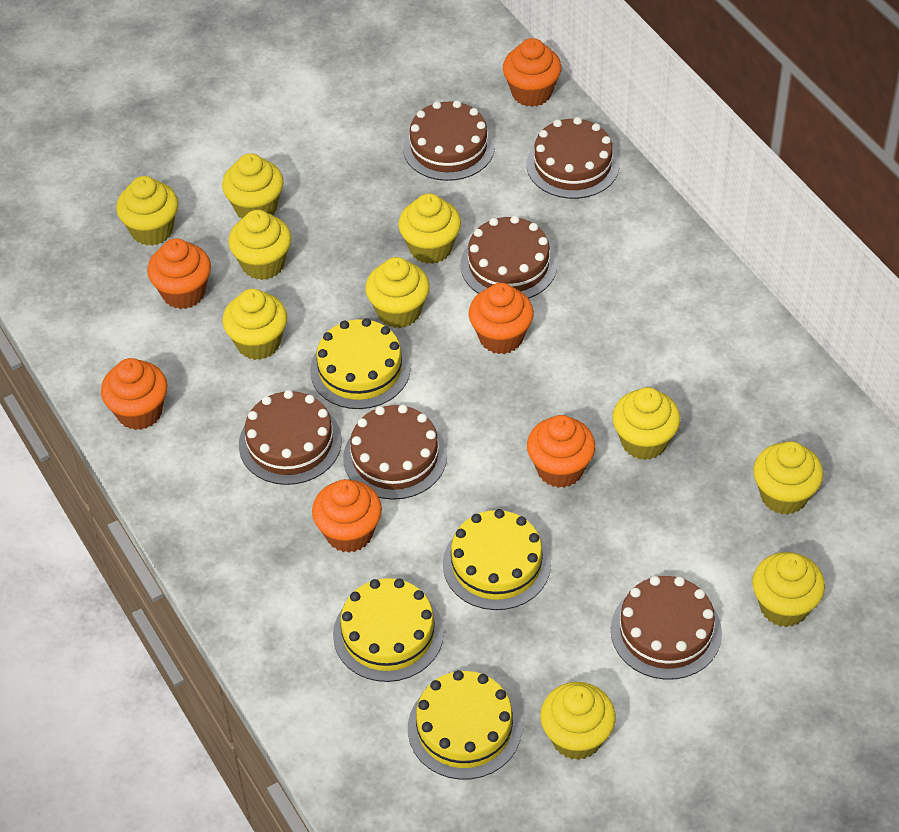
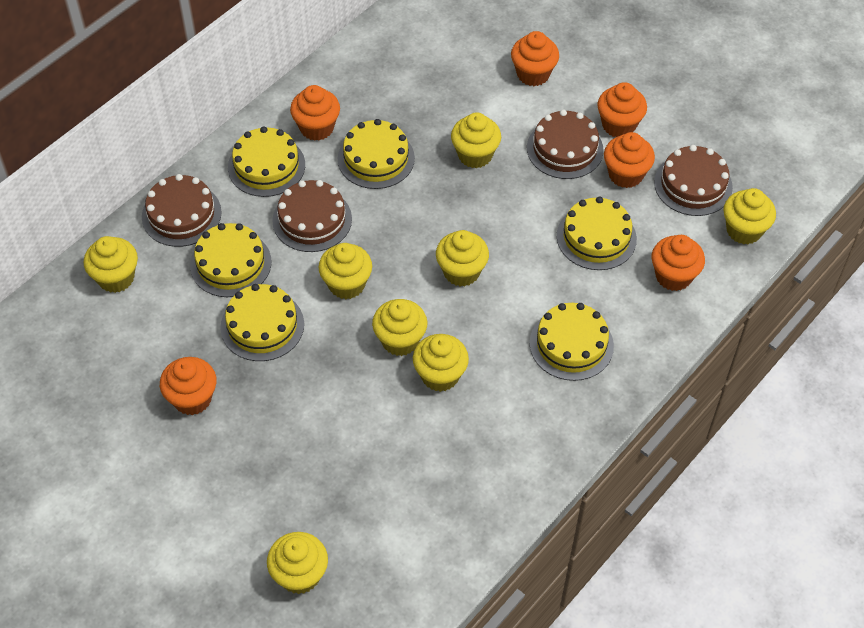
brown cake: 6 -> 4
yellow cake: 4 -> 6
yellow cupcake: 10 -> 8

